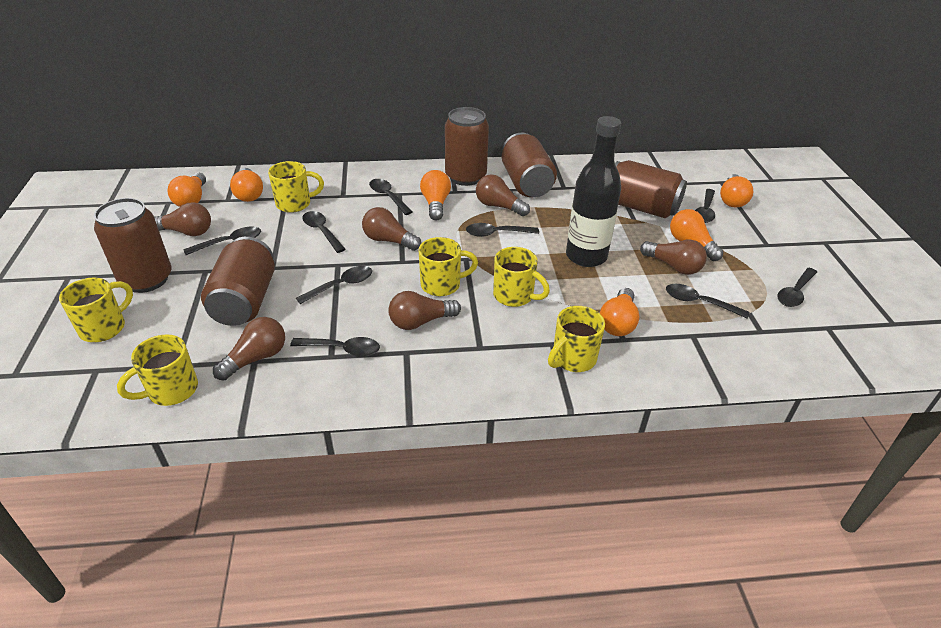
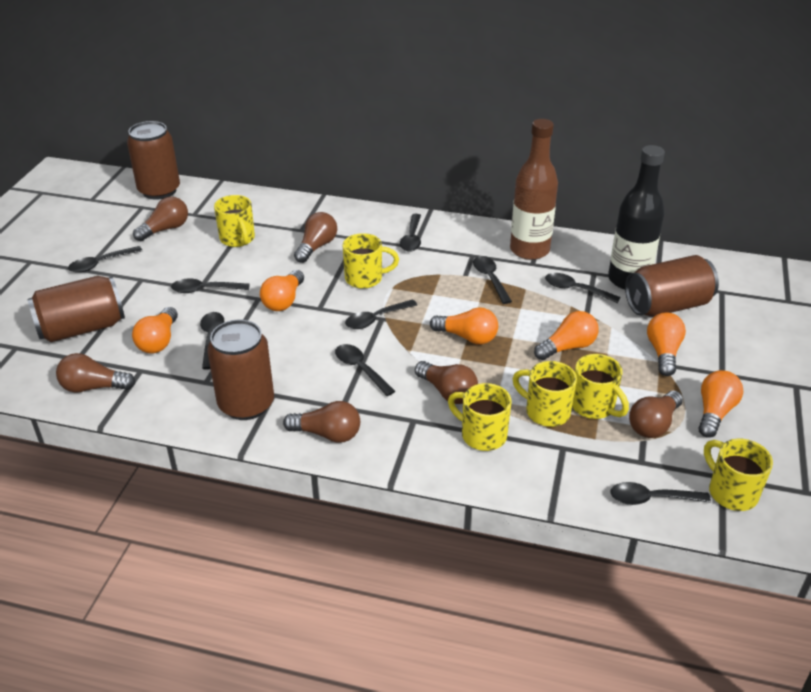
brown bottle: 0 -> 1
brown can: 5 -> 4

